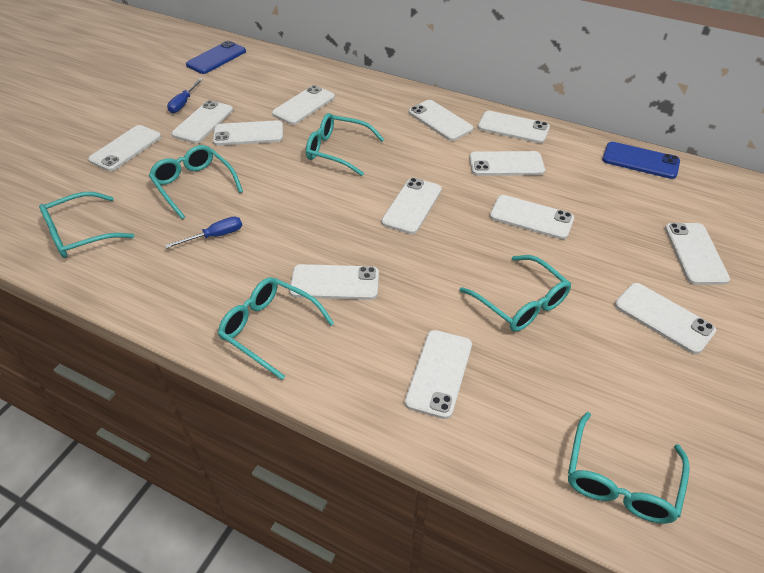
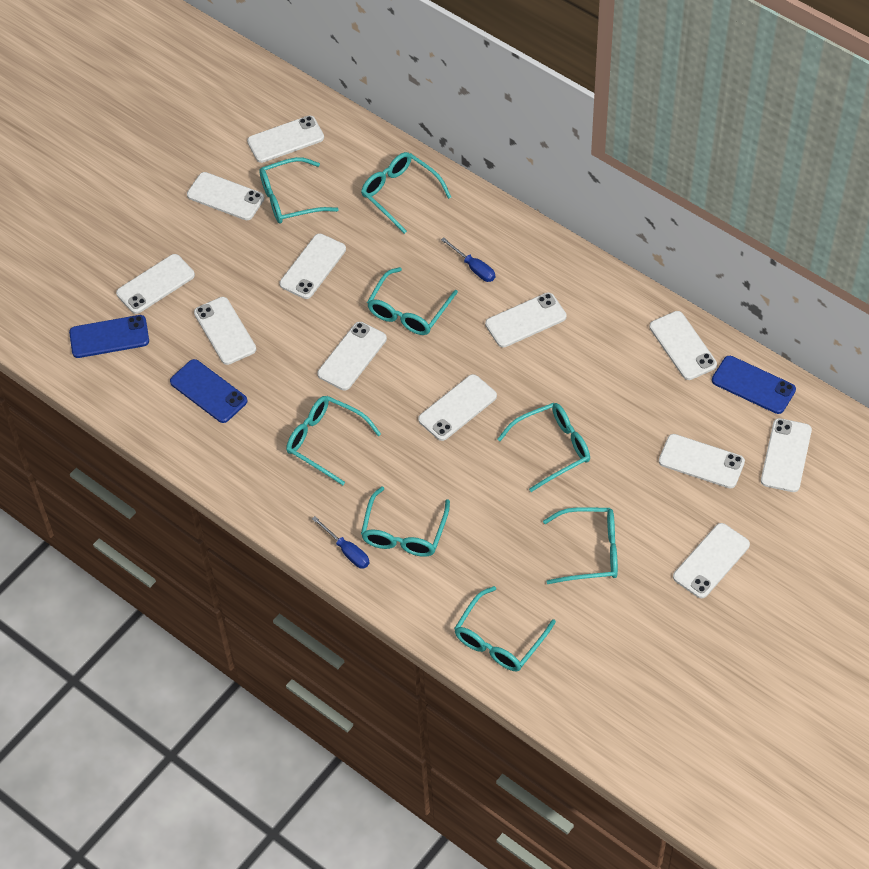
blue phone: 2 -> 3
turquoise glasses: 6 -> 8
white phone: 13 -> 12

